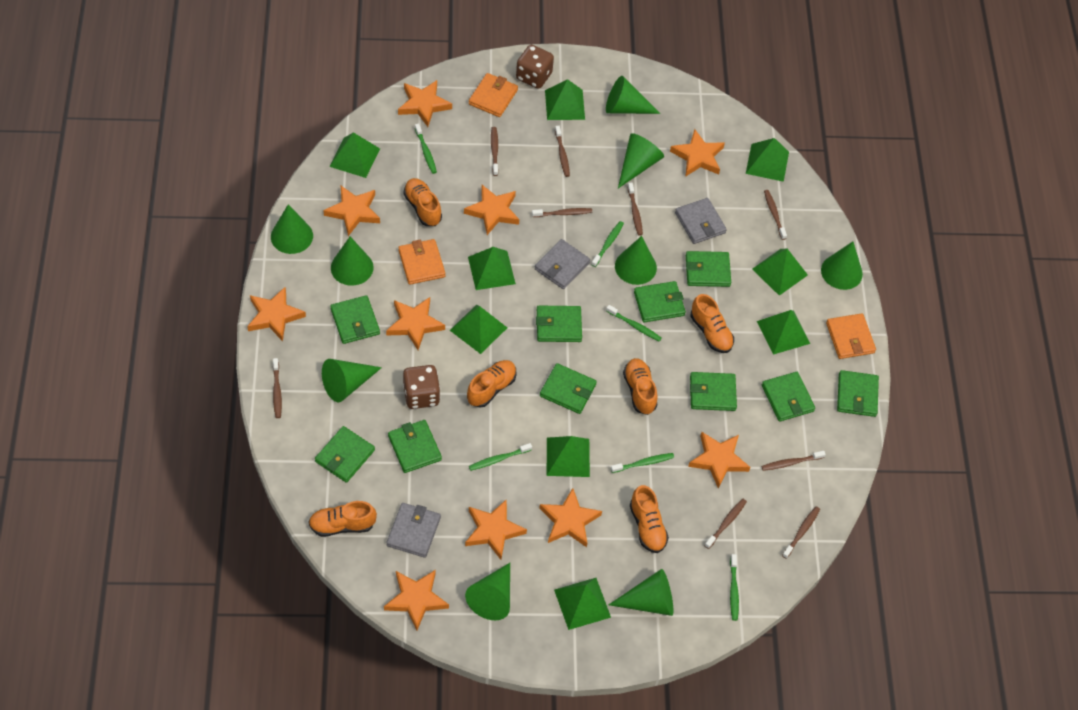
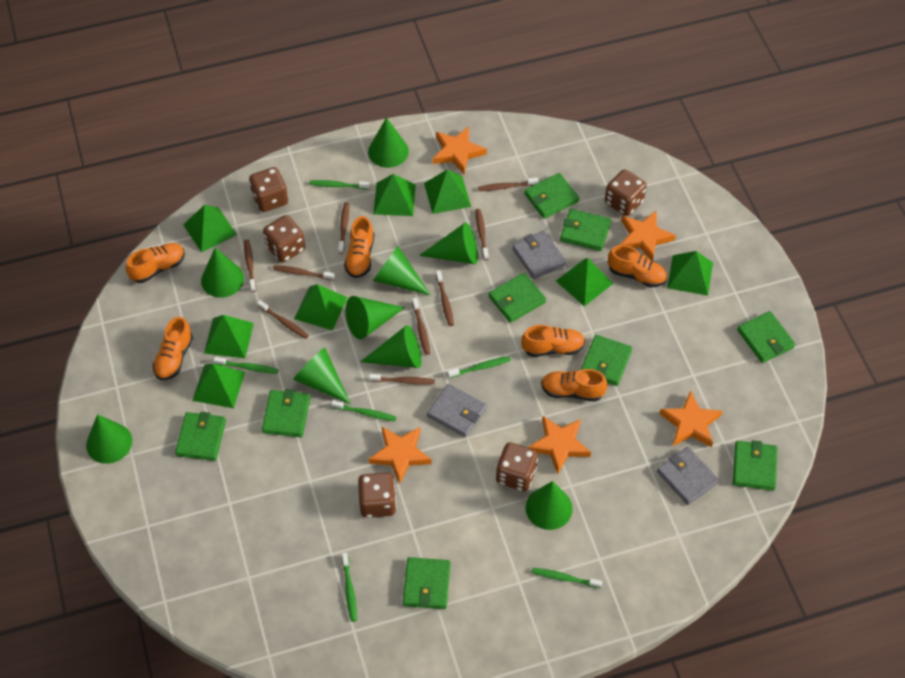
brown dice: 2 -> 5
green pyramid: 9 -> 8
green wallet: 10 -> 9
orange star: 10 -> 5
orange wallet: 3 -> 0

